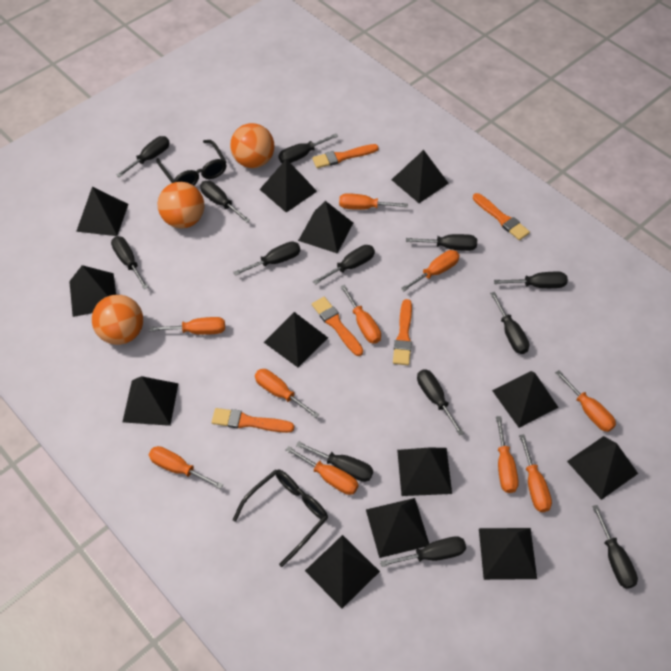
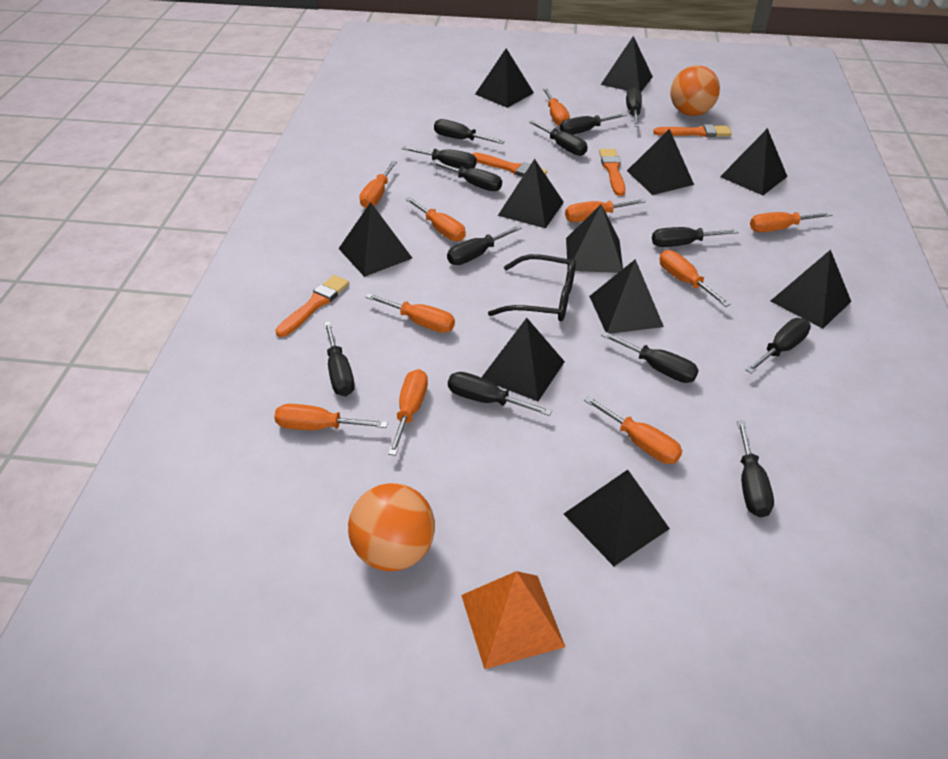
black glasses: 2 -> 1
black pyramid: 13 -> 11
orange ball: 3 -> 2
orange brush: 5 -> 4
orange pyramid: 0 -> 1

